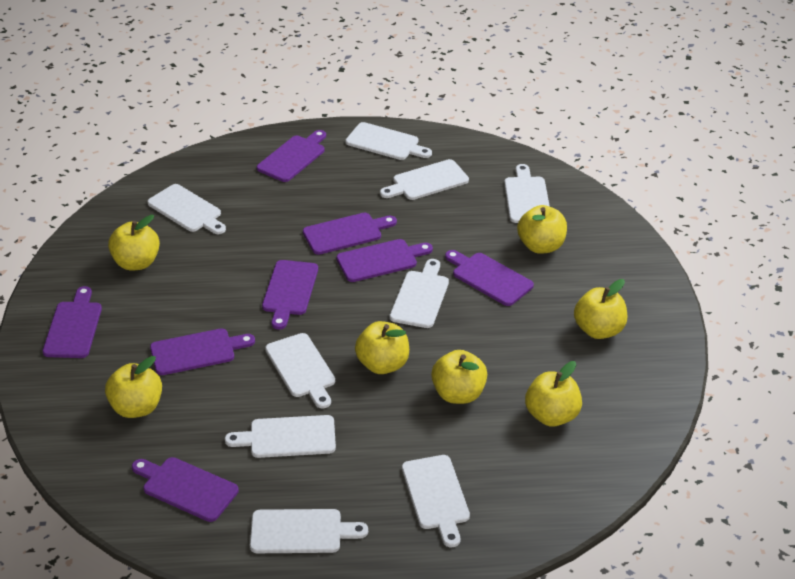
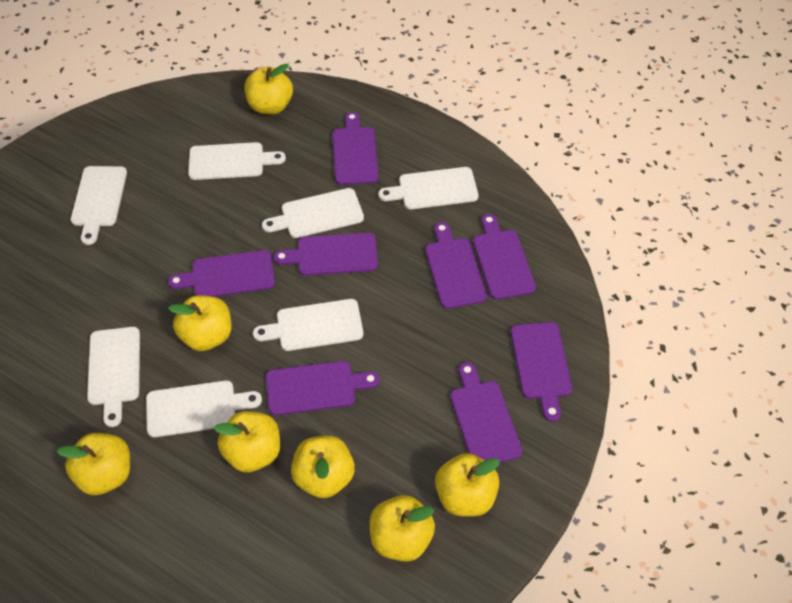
white cutting board: 9 -> 7

